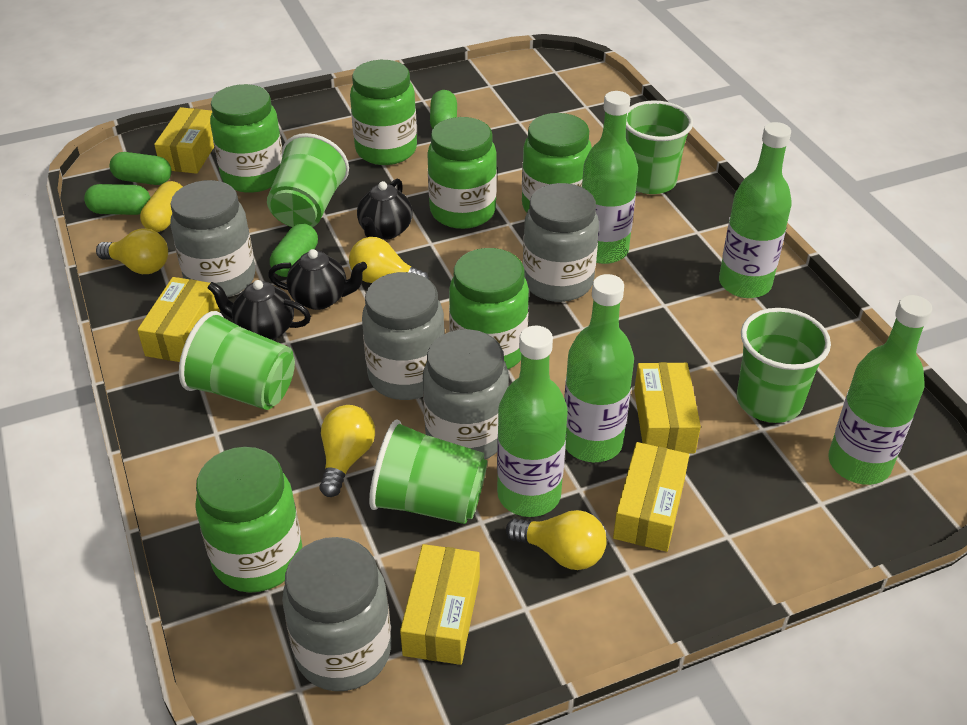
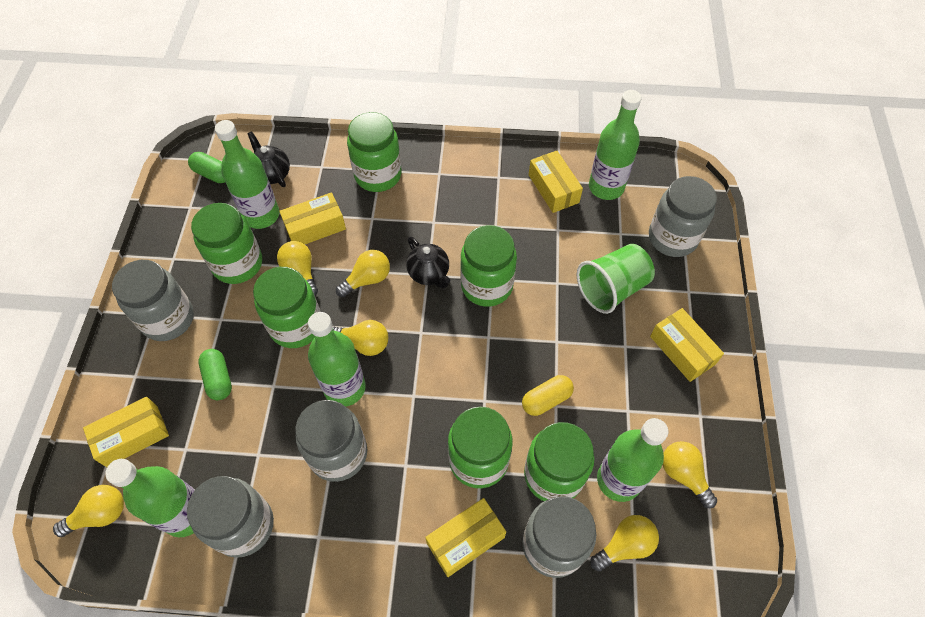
black teapot: 3 -> 2
green capsule: 4 -> 2
green cup: 5 -> 1
yellow light bulb: 4 -> 6

